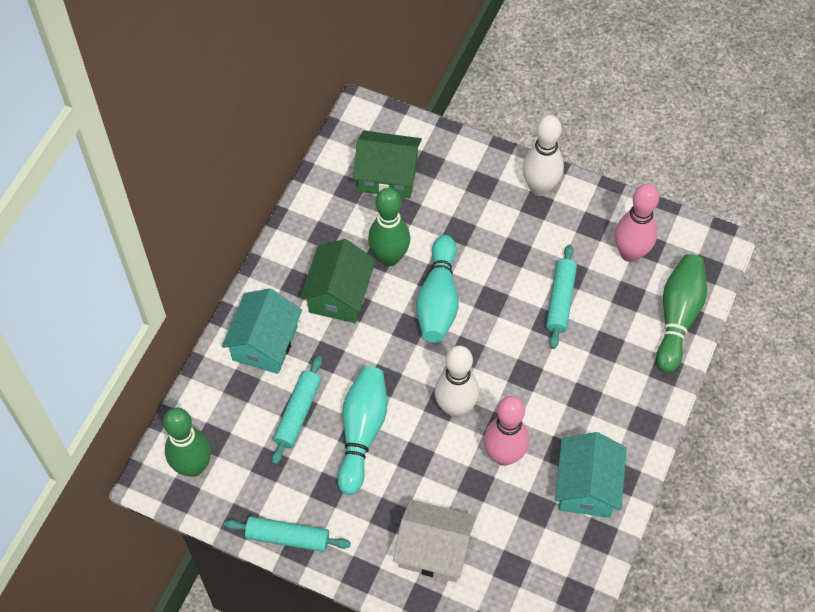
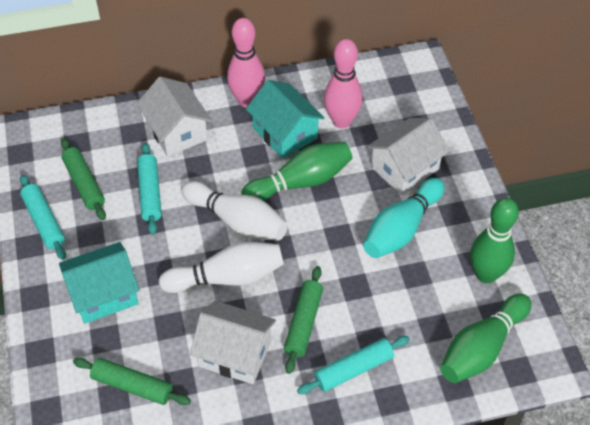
green house: 2 -> 0
green rolling pin: 0 -> 3
turquoise bowling pin: 2 -> 1
white house: 1 -> 3

